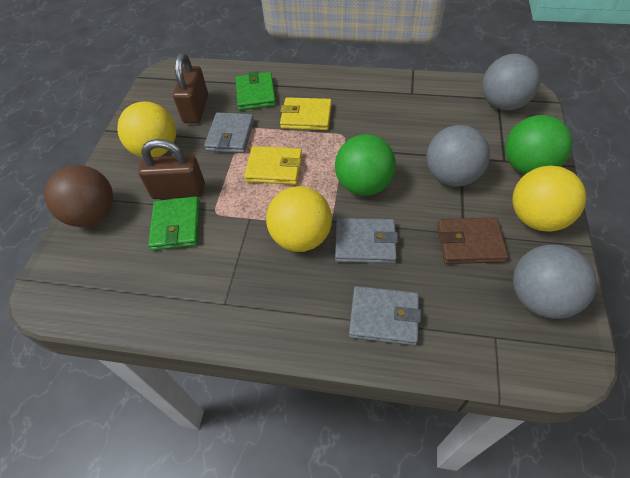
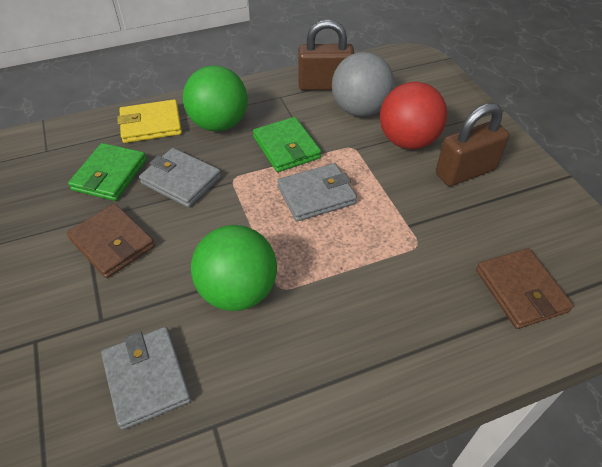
brown ball: 1 -> 0
brown wallet: 1 -> 2
grey ball: 3 -> 1
red ball: 0 -> 1
yellow ball: 3 -> 0
yellow wallet: 2 -> 1

